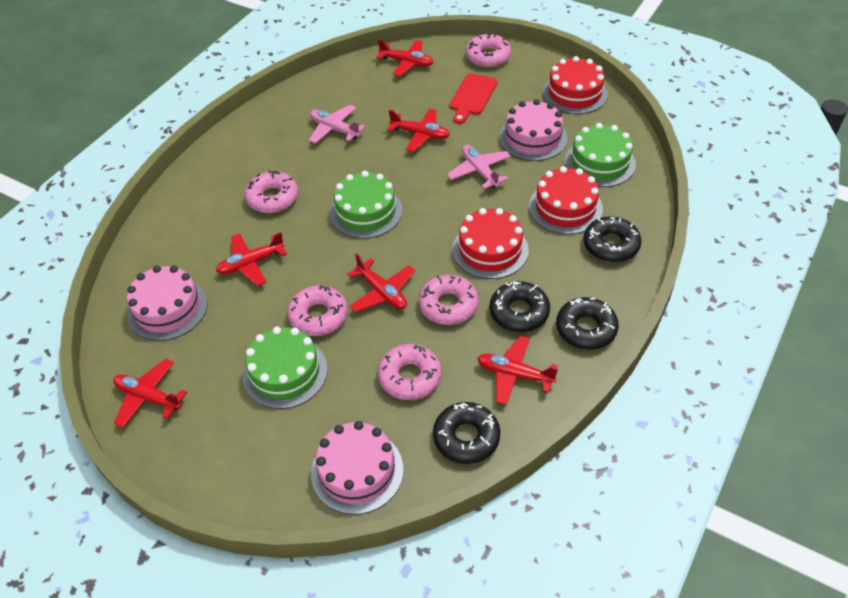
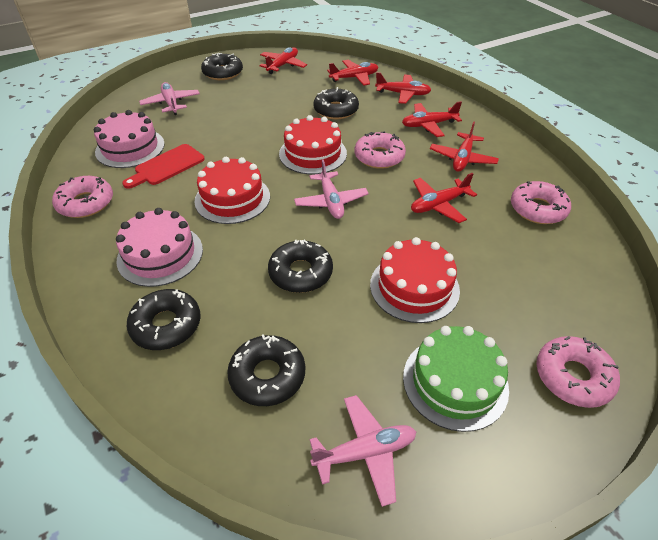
black donut: 4 -> 5
green cake: 3 -> 1
pink cake: 3 -> 2
pink donut: 5 -> 4
pink plane: 2 -> 3

